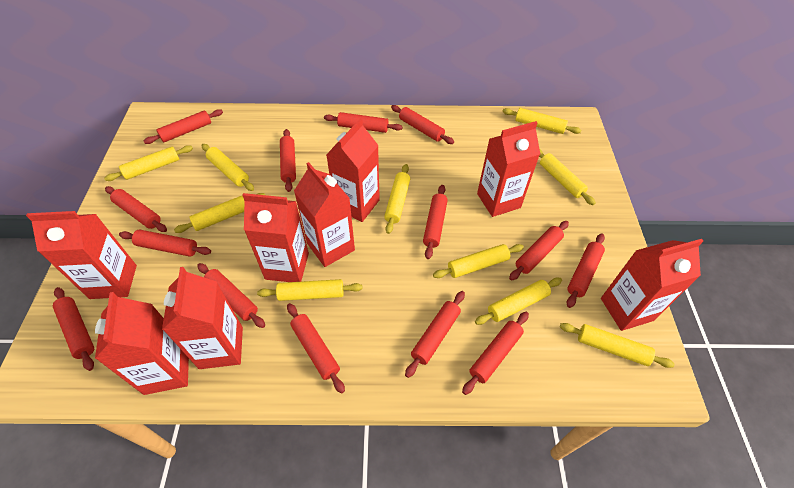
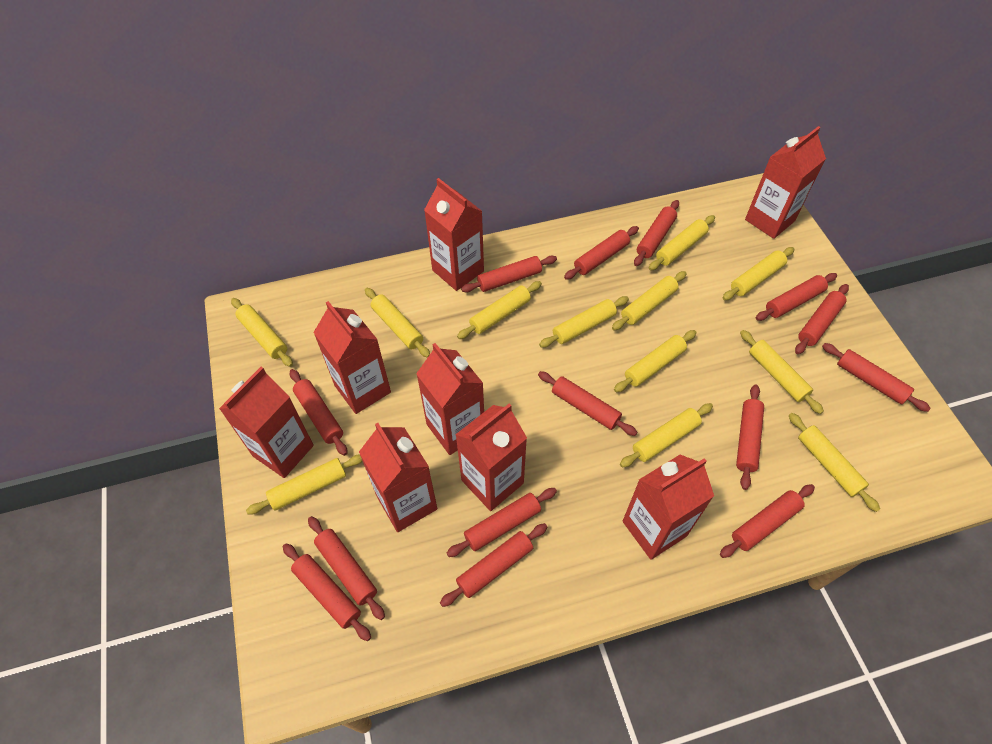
yellow rolling pin: 10 -> 12

